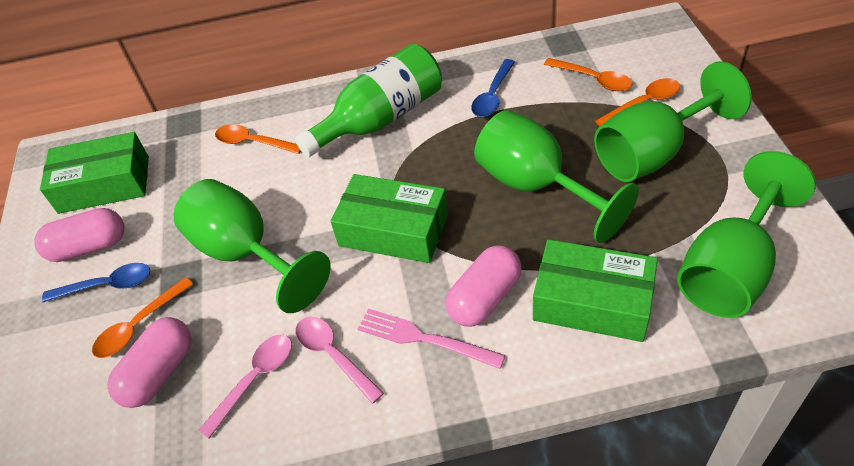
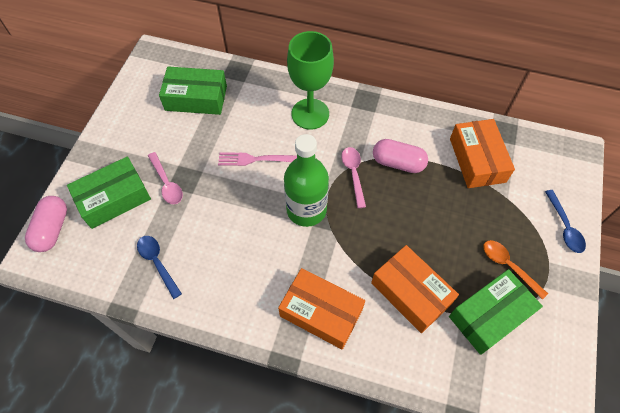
green goblet: 4 -> 1
orange box: 0 -> 3
orange spoon: 4 -> 1
pink capsule: 3 -> 2

